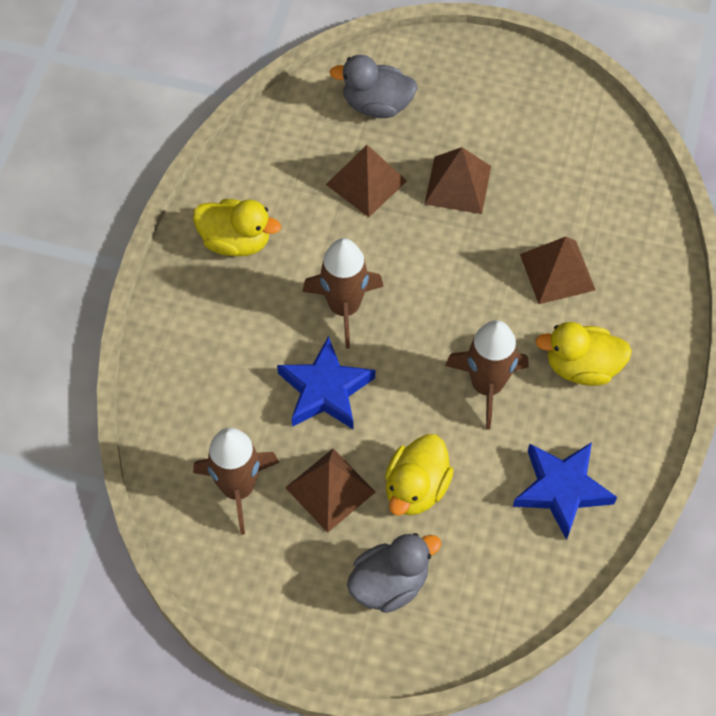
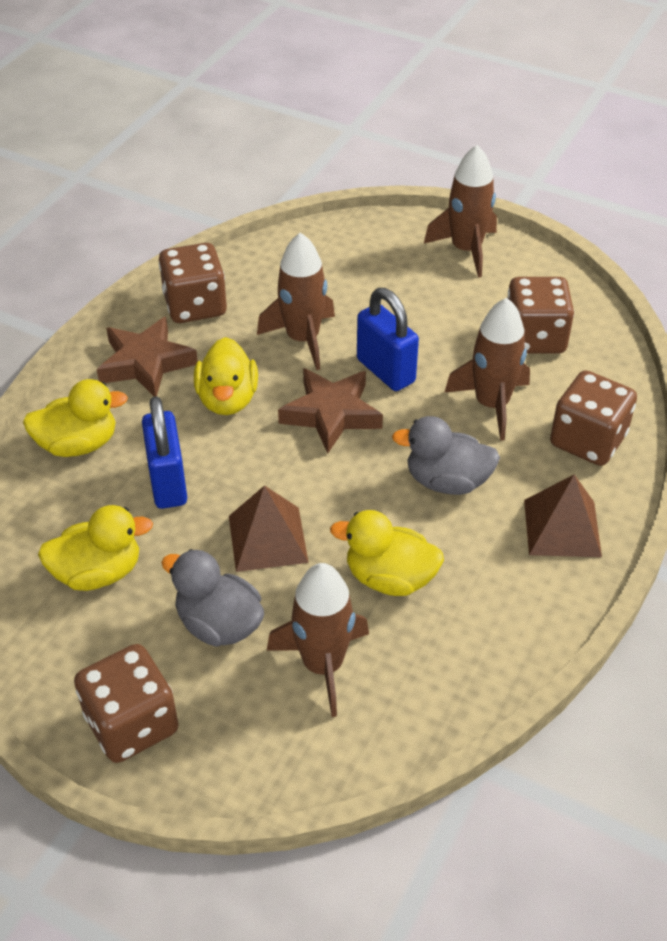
blue padlock: 0 -> 2
blue star: 2 -> 0
brown dice: 0 -> 4
brown pyramid: 4 -> 2
brown rocket: 3 -> 4
brown star: 0 -> 2
yellow duck: 3 -> 4

